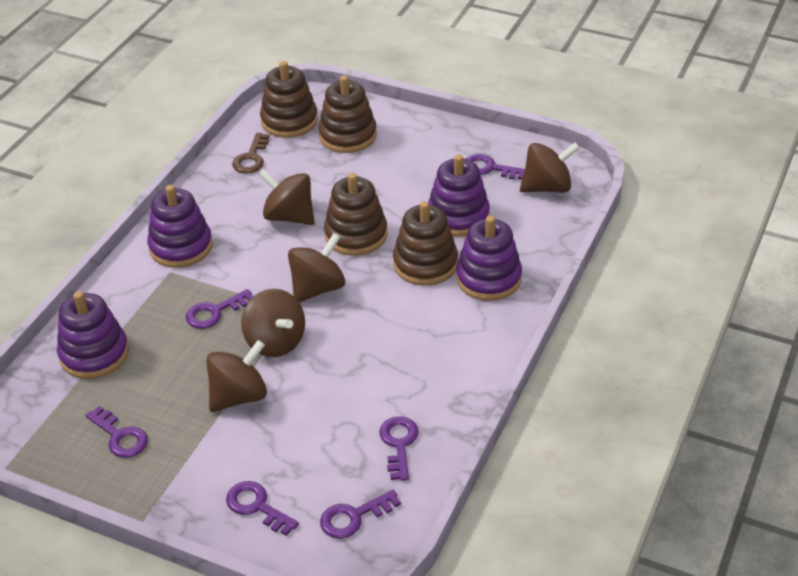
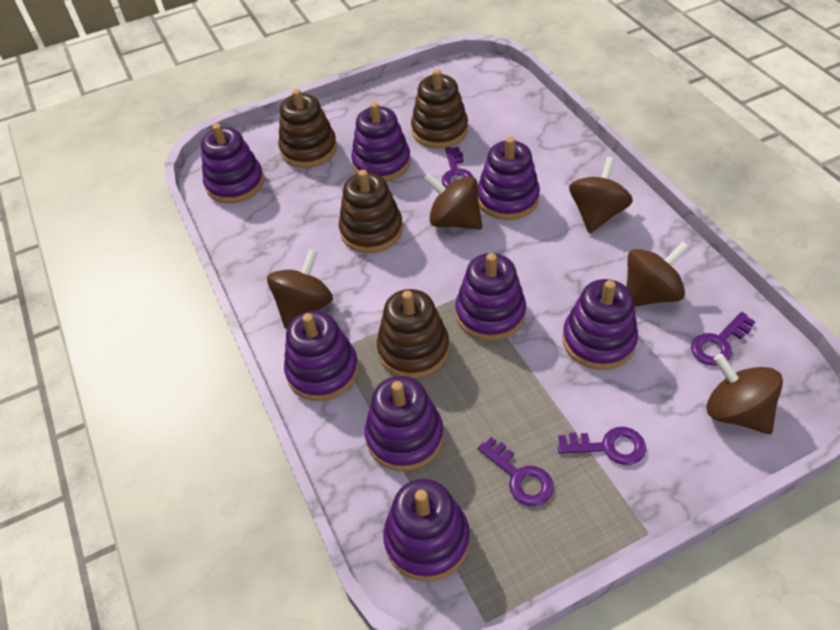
brown key: 1 -> 0
purple key: 6 -> 4
purple stacking toy: 4 -> 8

